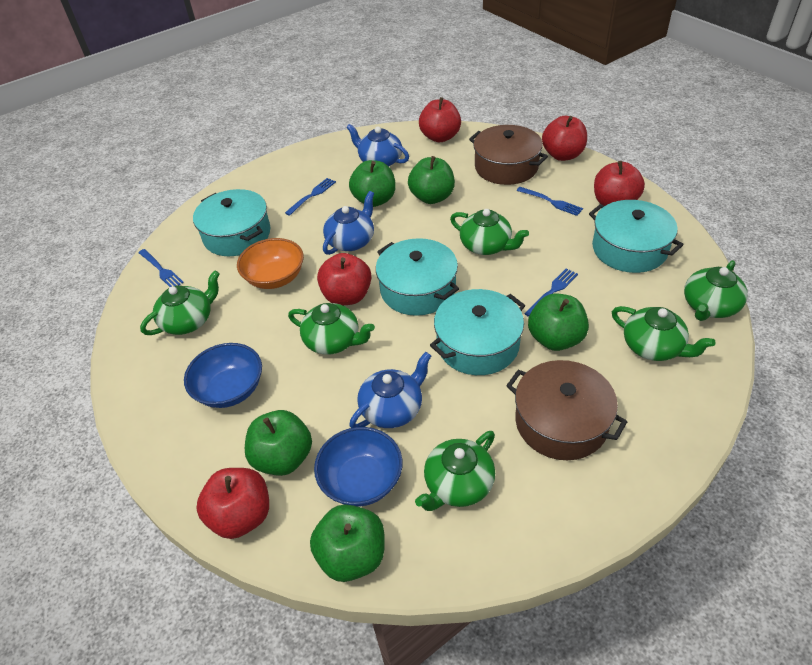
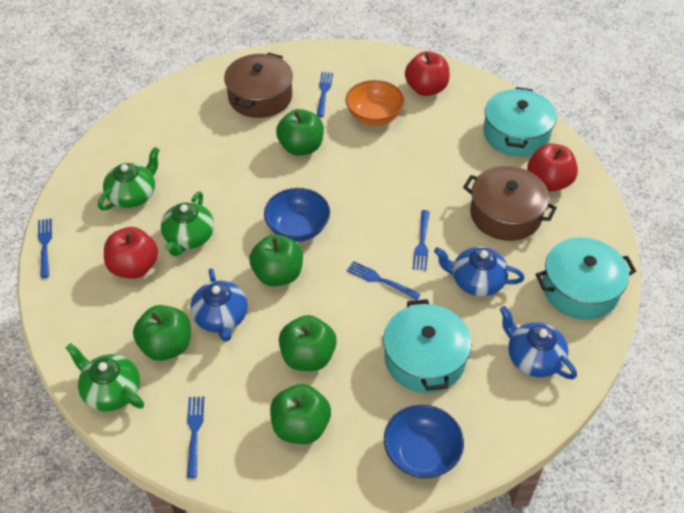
blue fork: 4 -> 5
green teapot: 6 -> 3
red apple: 5 -> 3
turquoise pot: 4 -> 3

